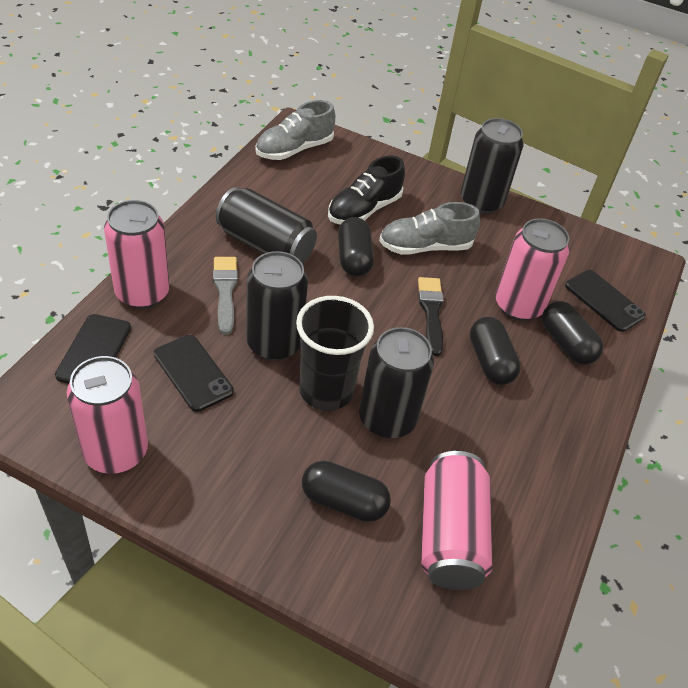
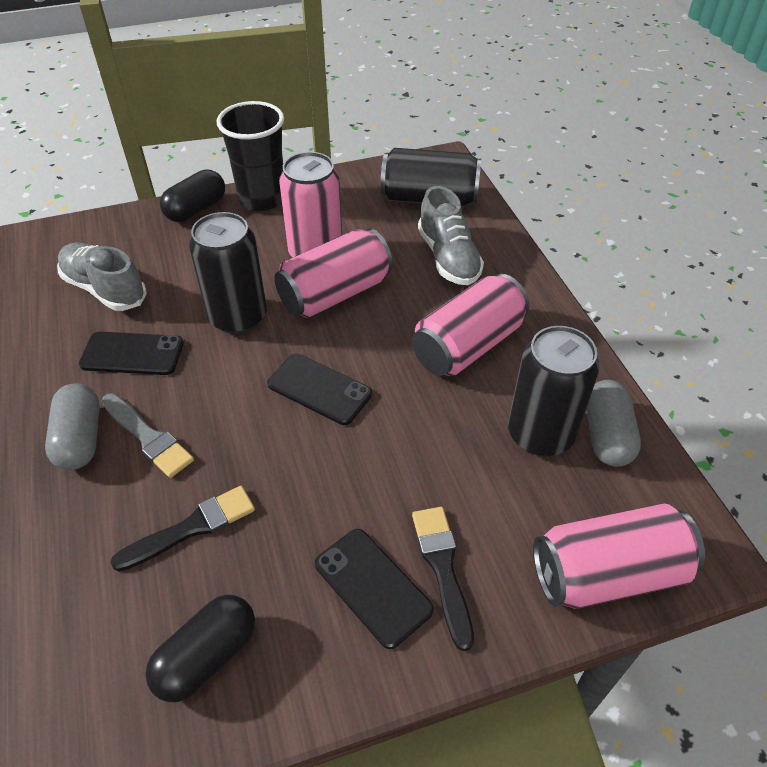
black brush: 1 -> 2
black can: 4 -> 3
black capsule: 4 -> 2
black shoe: 1 -> 0
grey capsule: 0 -> 2

